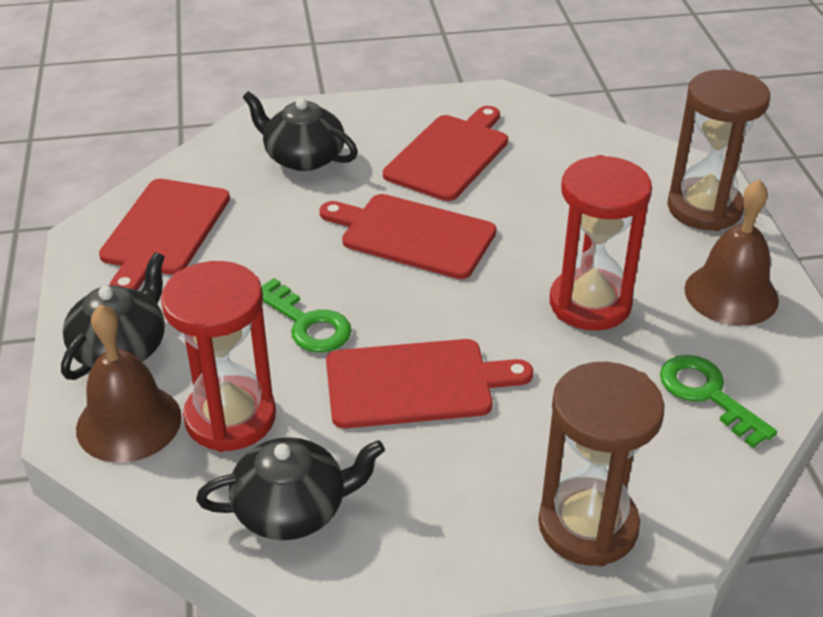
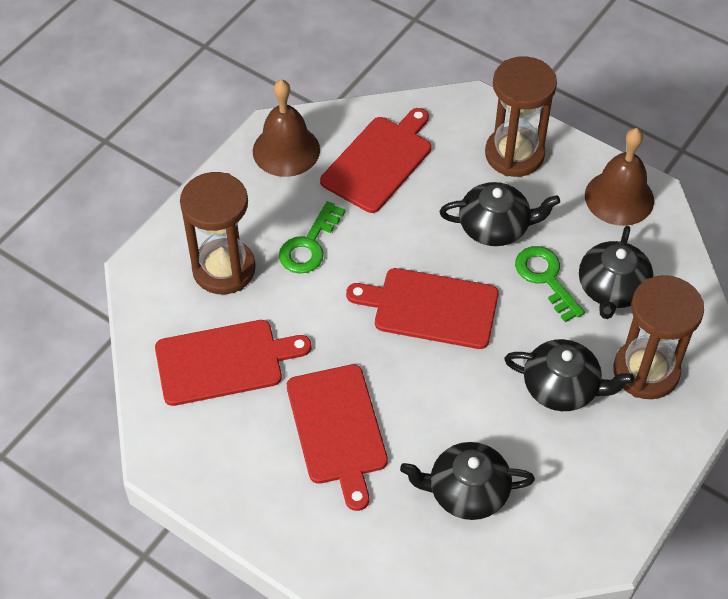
black teapot: 3 -> 4
brown hourglass: 2 -> 3
red hourglass: 2 -> 0

